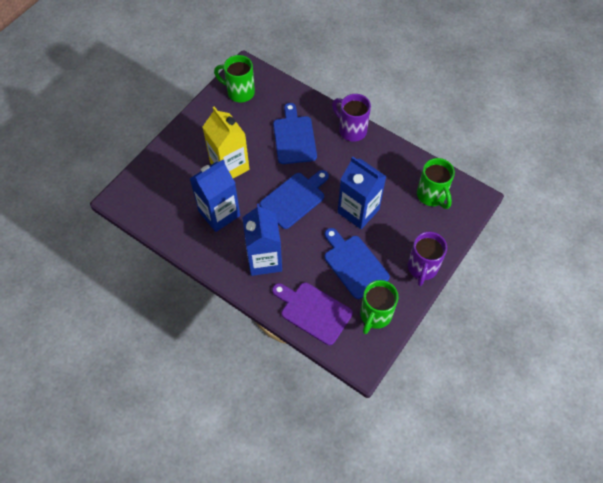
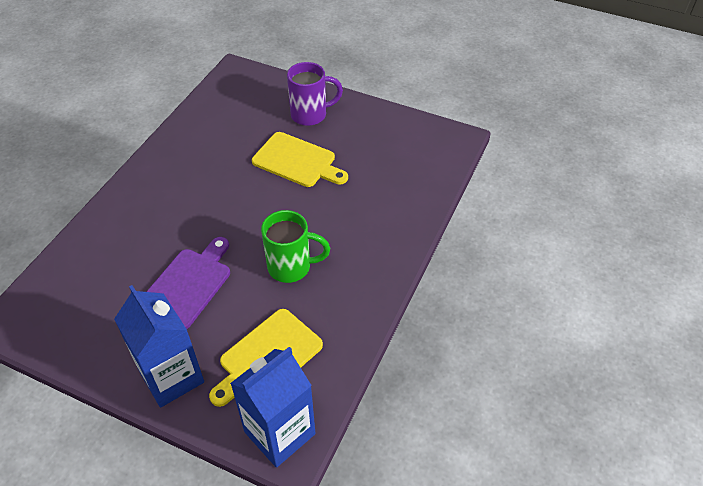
blue carton: 3 -> 2
blue cutting board: 3 -> 0
green mug: 3 -> 1
purple mug: 2 -> 1
yellow carton: 1 -> 0
yellow cutting board: 0 -> 2

